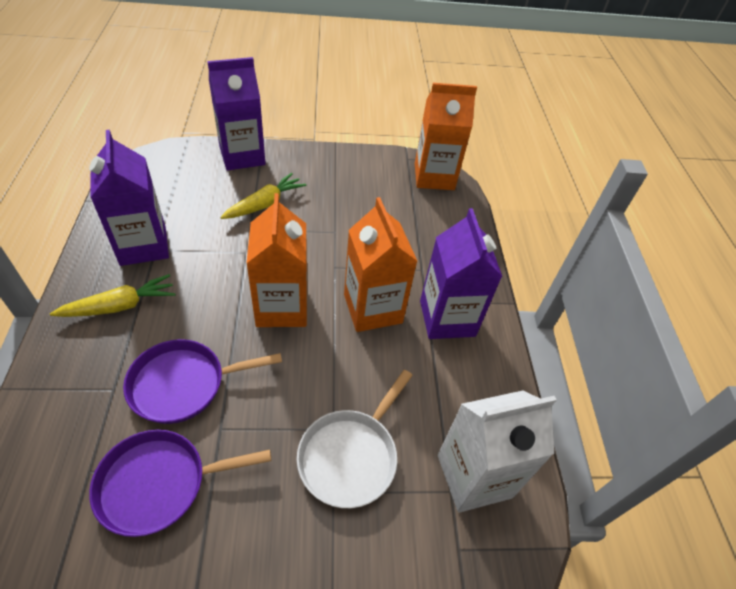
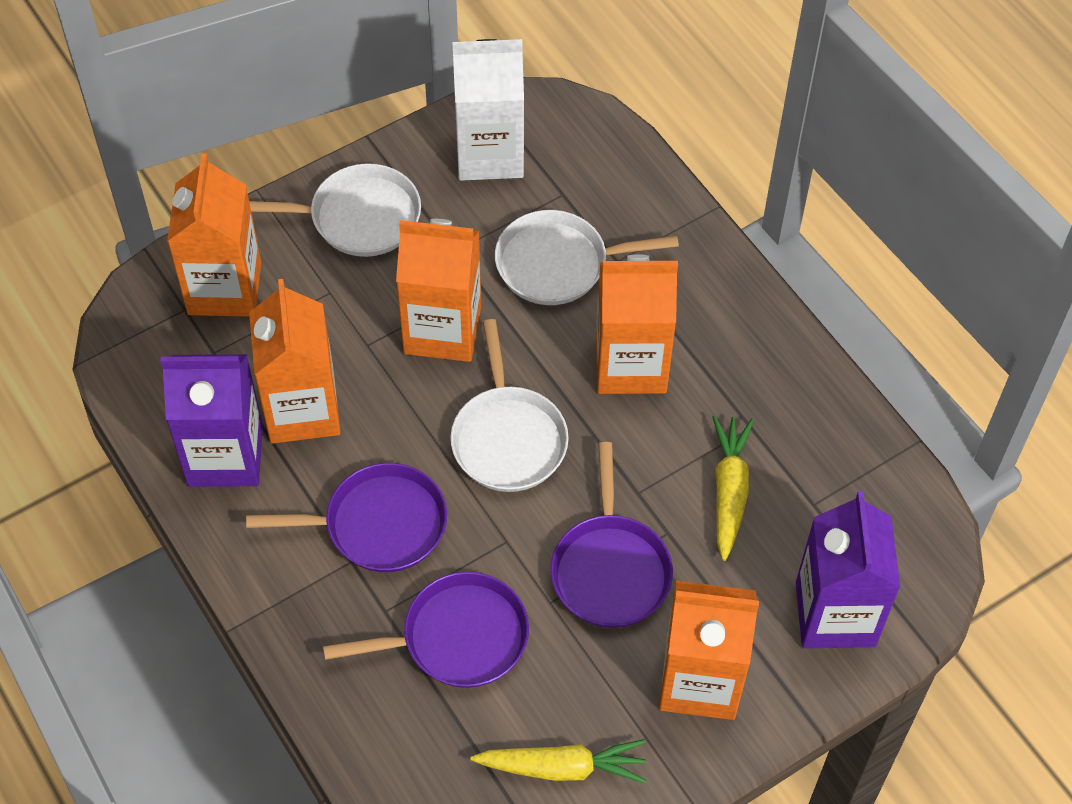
orange carton: 3 -> 5
purple carton: 3 -> 2
purple pan: 2 -> 3
white pan: 1 -> 3

